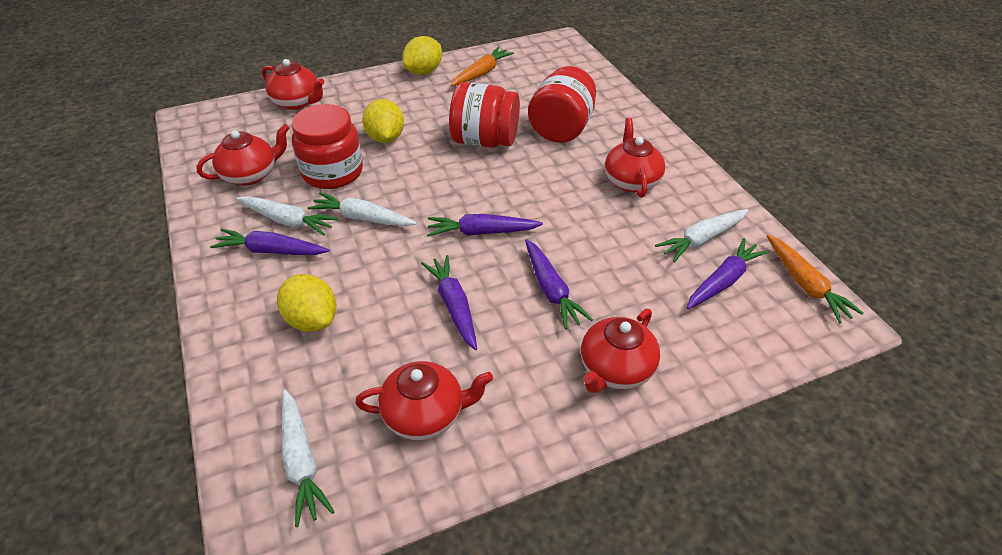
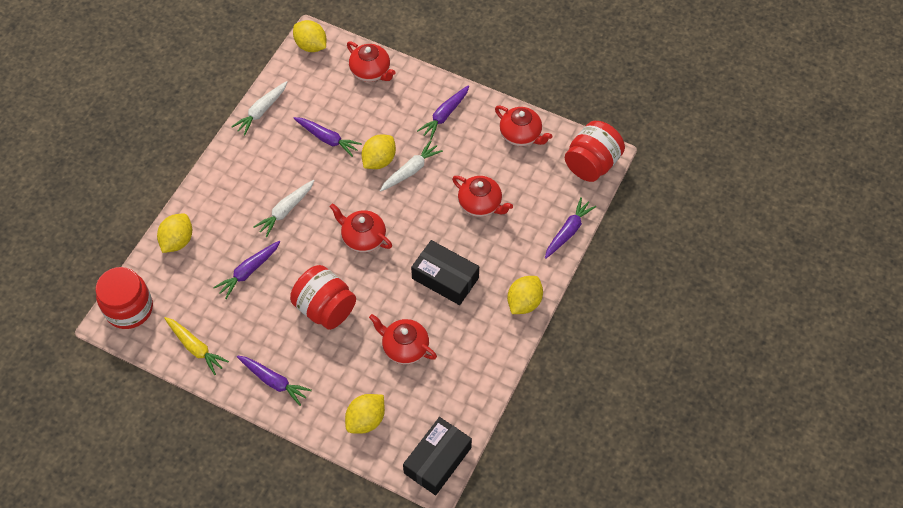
black box: 0 -> 2
orange carrot: 2 -> 0
white carrot: 4 -> 3
yellow carrot: 0 -> 1
yellow lemon: 3 -> 5

